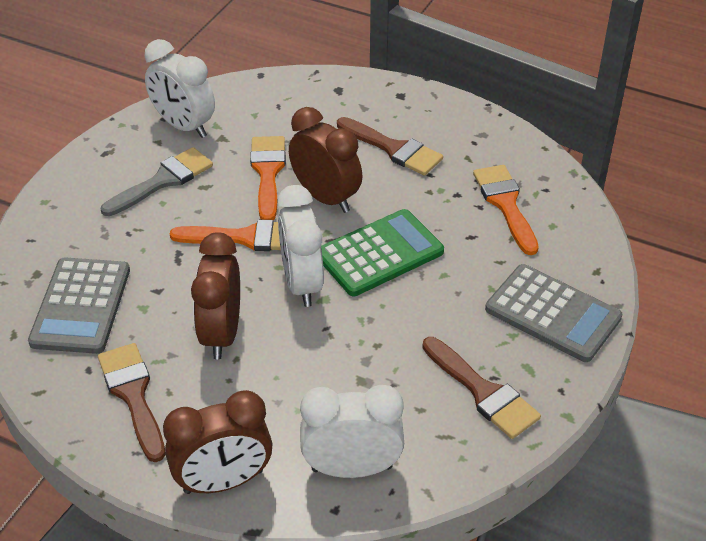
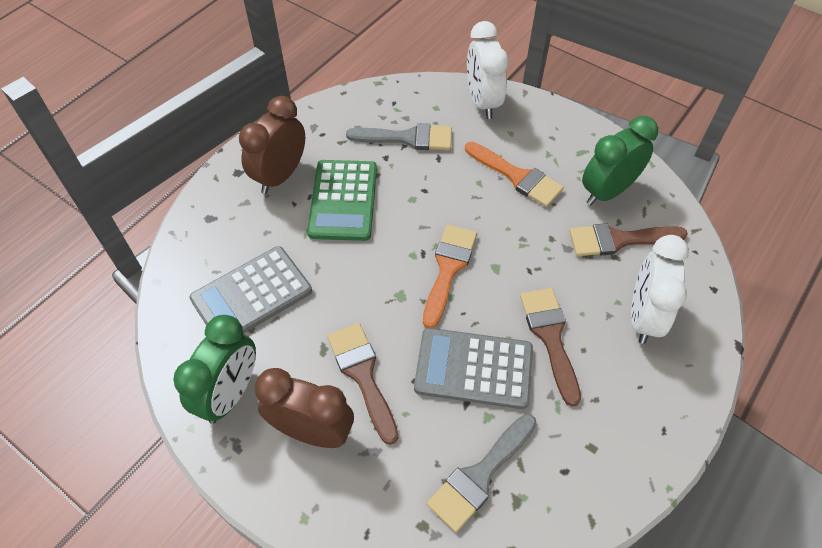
brown clock: 3 -> 2
green clock: 0 -> 2
grey brush: 1 -> 2
orange brush: 3 -> 2
white clock: 3 -> 2

